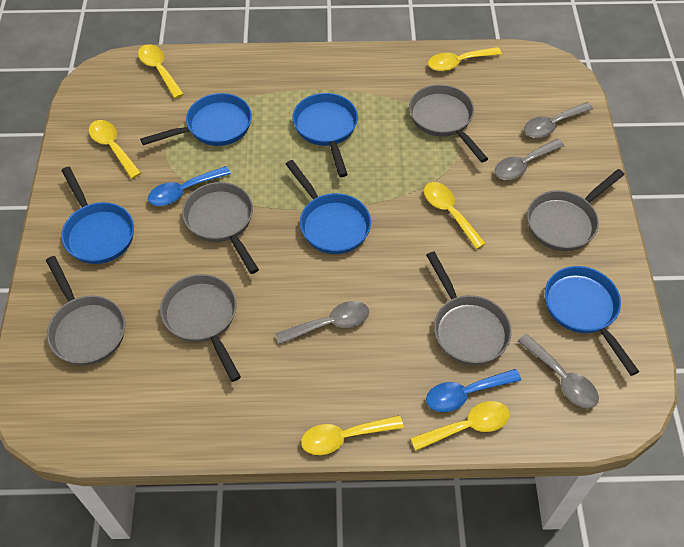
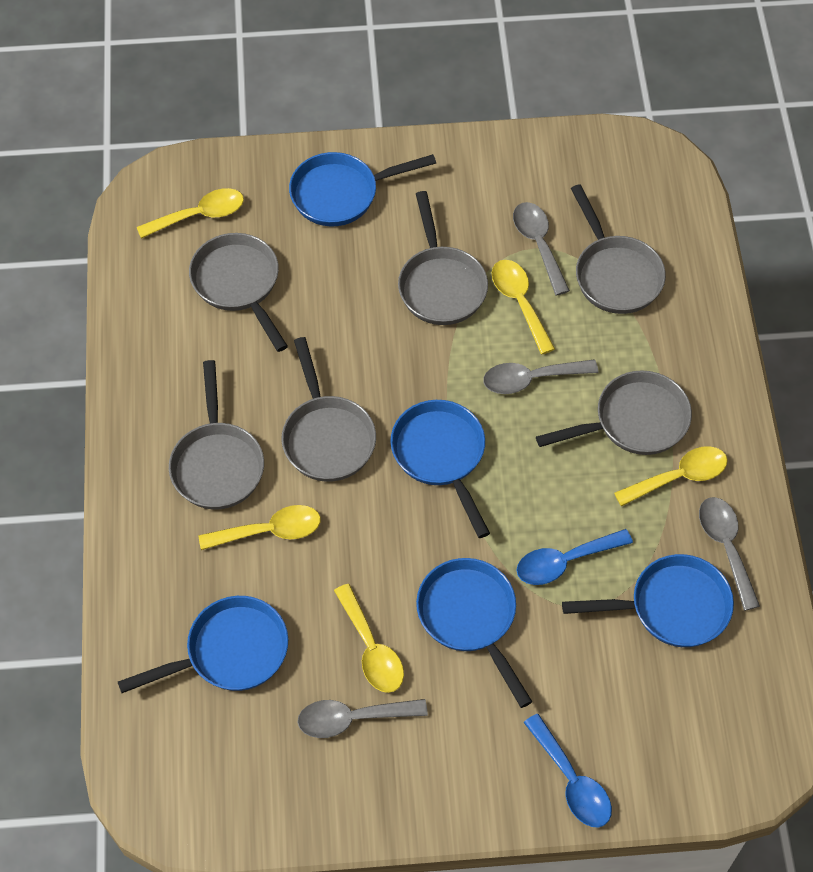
yellow spoon: 6 -> 5

